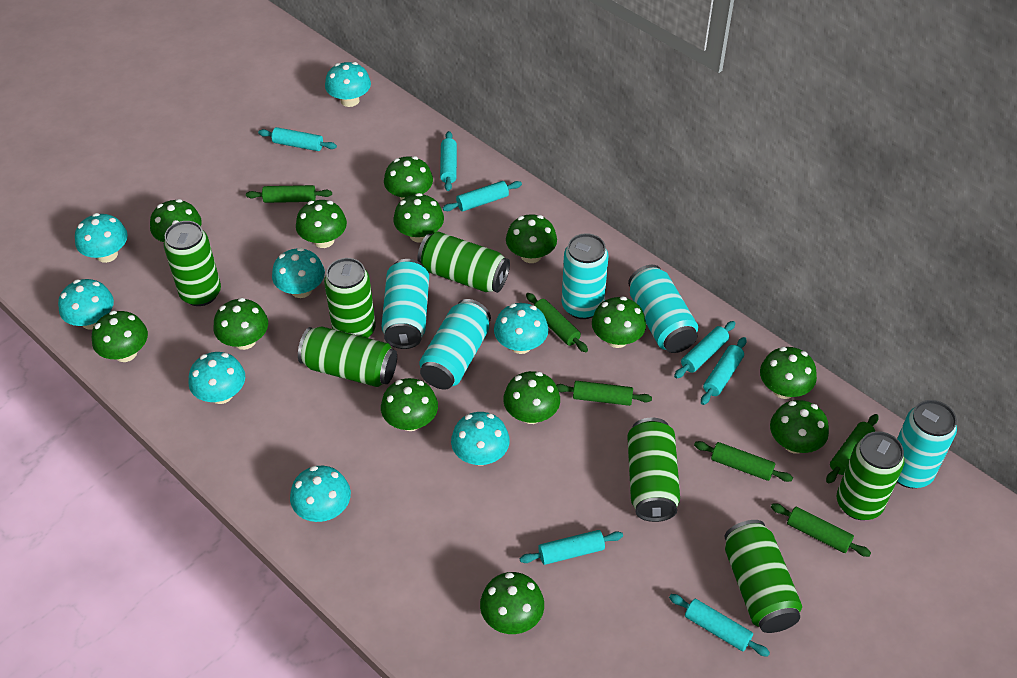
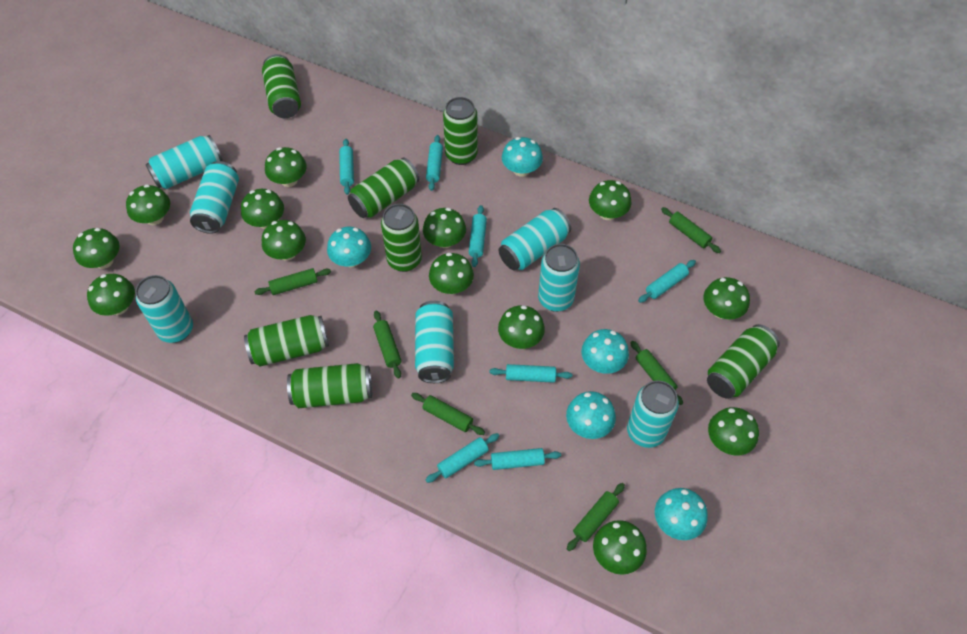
turquoise can: 5 -> 7
turquoise mushroom: 8 -> 5

